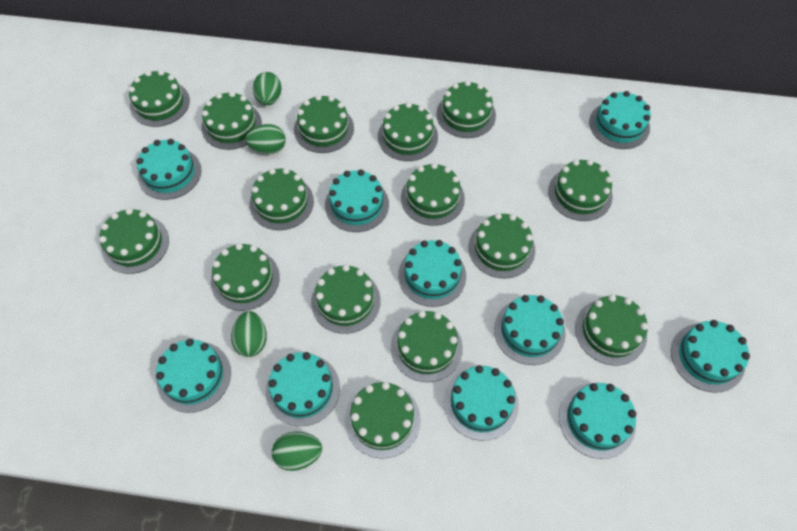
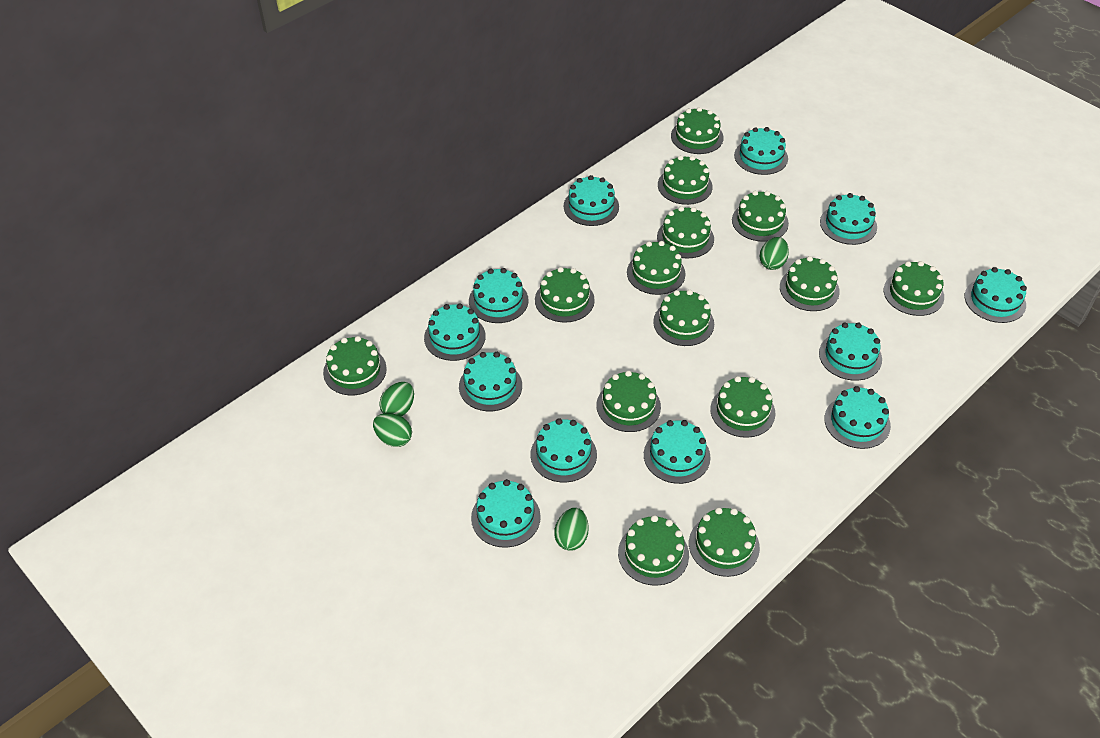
green cake: 15 -> 14
turquoise cake: 10 -> 12

